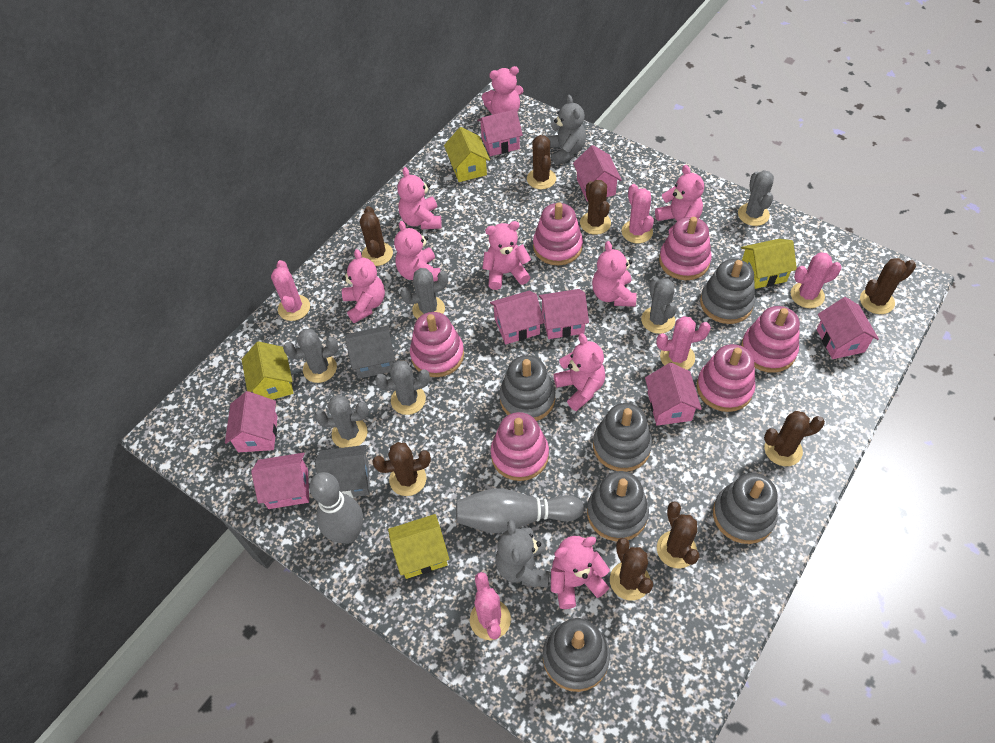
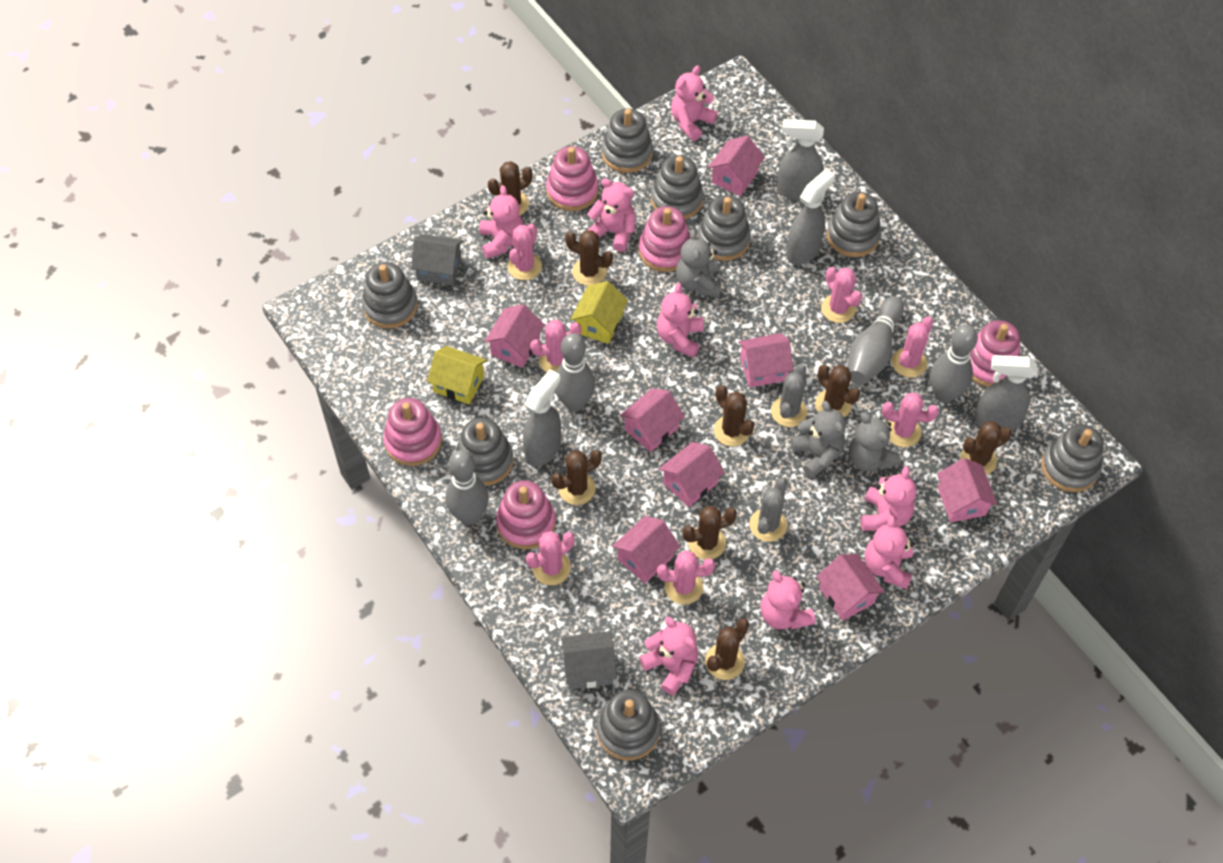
grey bowling pin: 2 -> 4
grey cactus: 6 -> 2
grey spray bottle: 0 -> 4
grey stacking toy: 6 -> 8
grey teddy bear: 2 -> 3
pink cactus: 5 -> 7
pink stacking toy: 6 -> 5
pink teddy bear: 9 -> 8
yellow house: 4 -> 2

